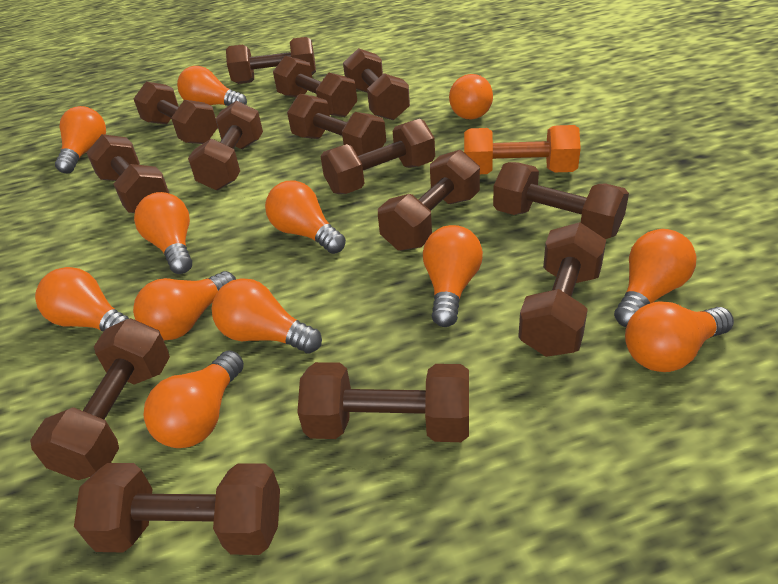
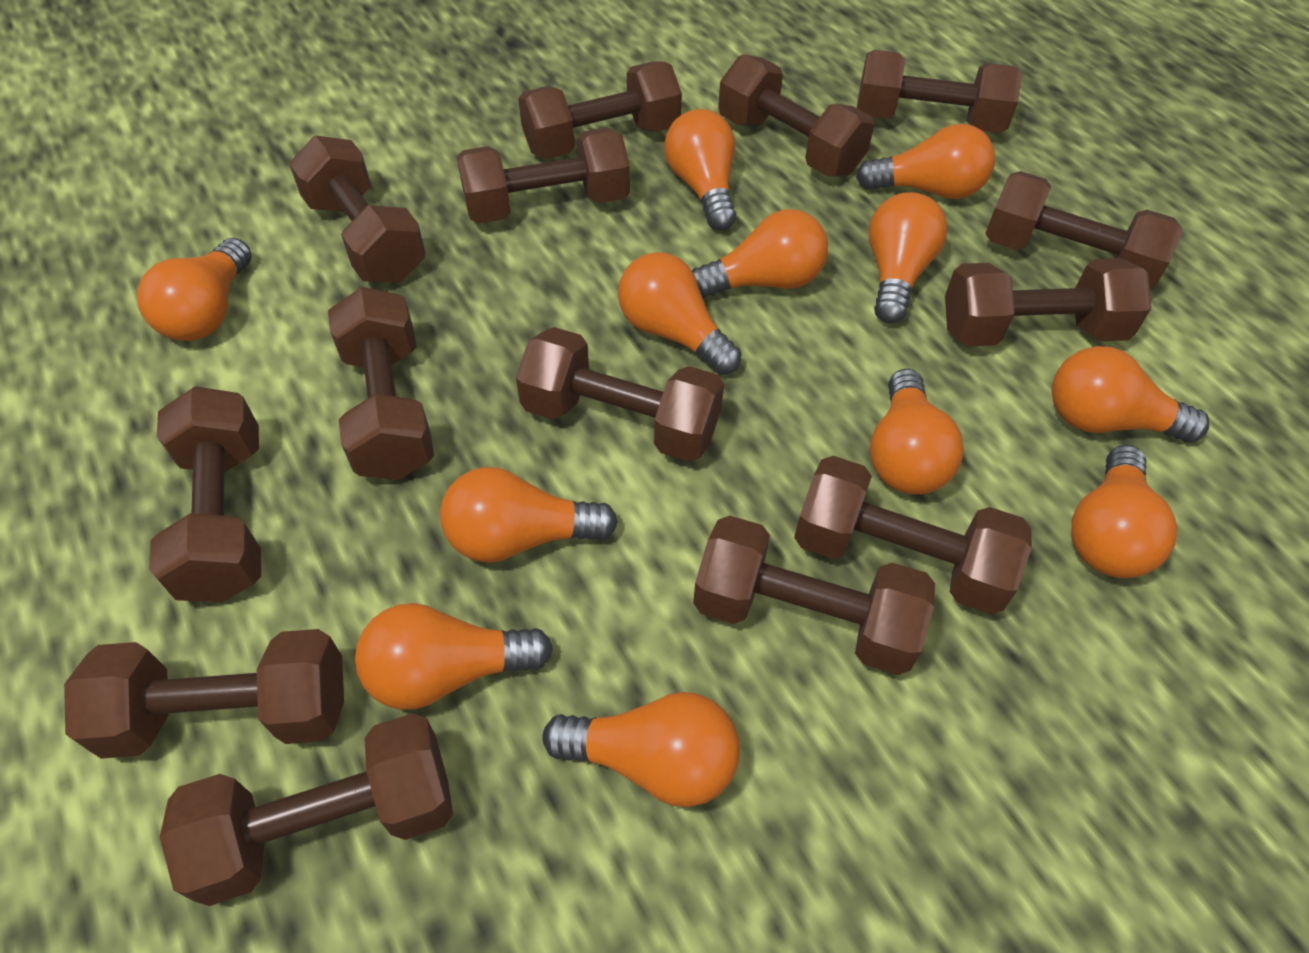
orange dumbbell: 1 -> 0

